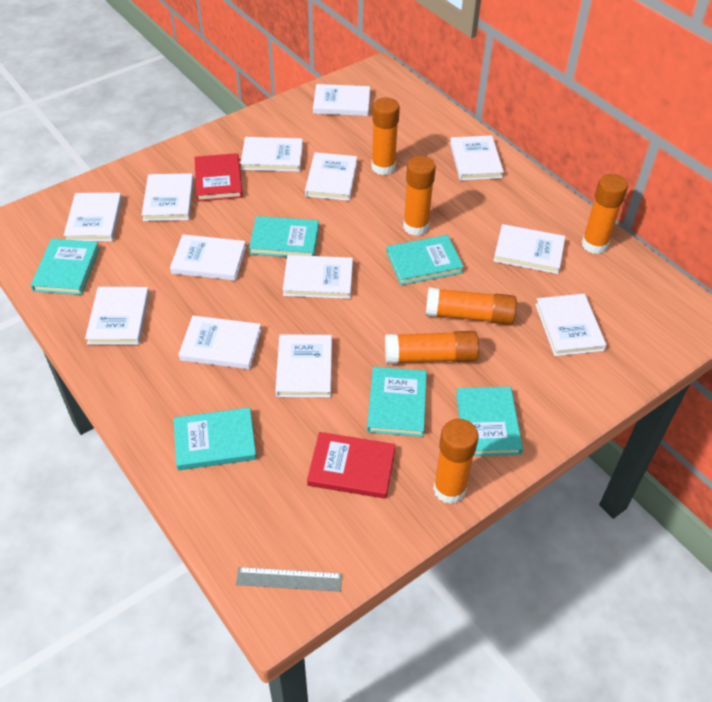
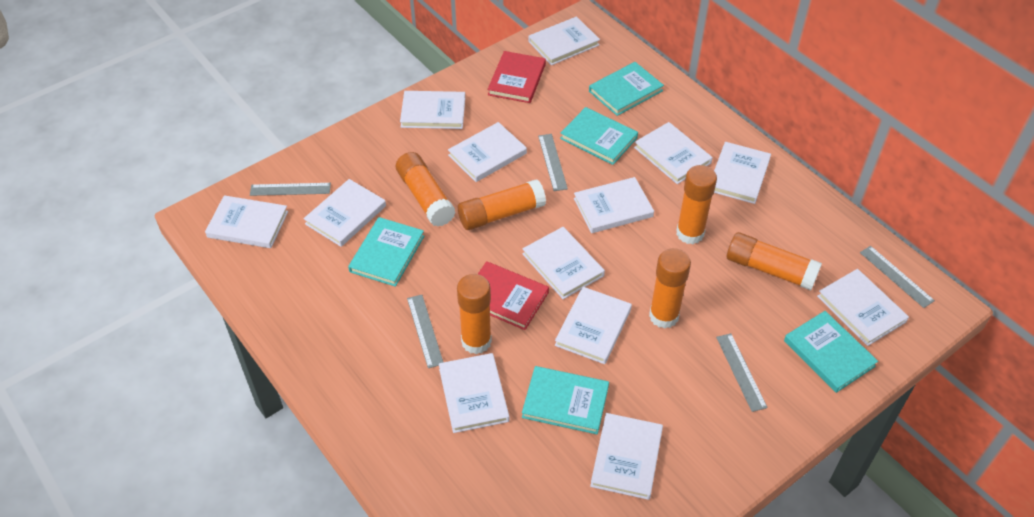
grey ruler: 1 -> 5
turquoise book: 6 -> 5

